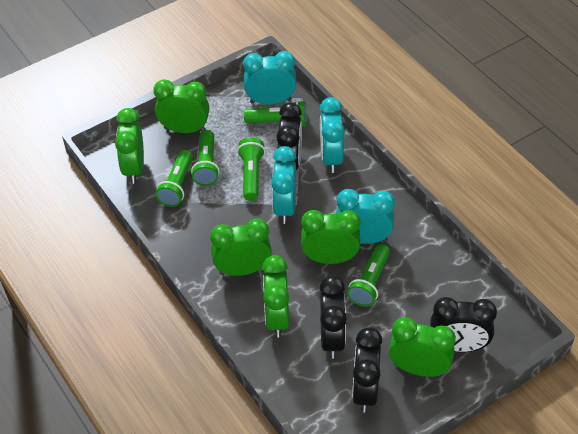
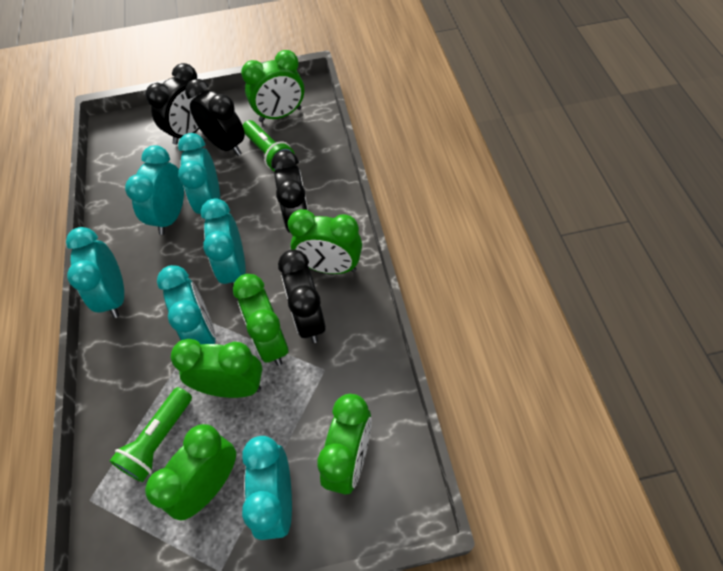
green flashlight: 5 -> 2
turquoise clock: 4 -> 6

